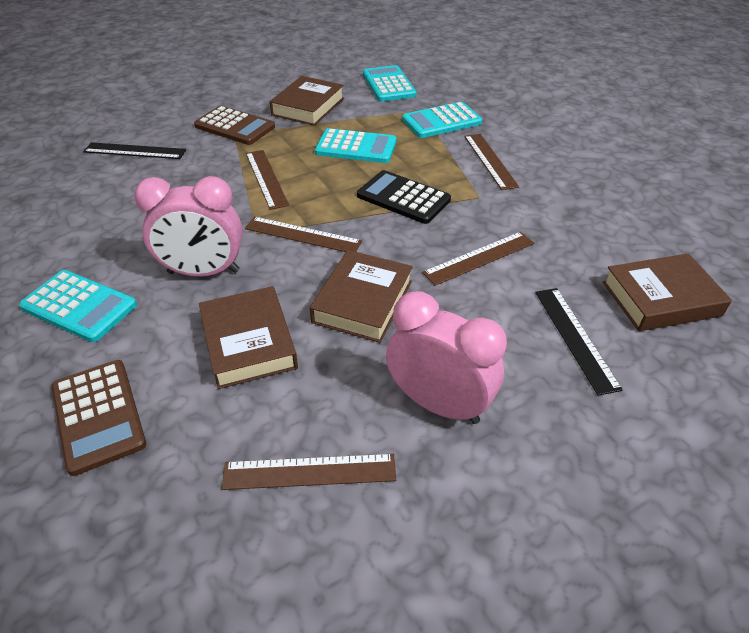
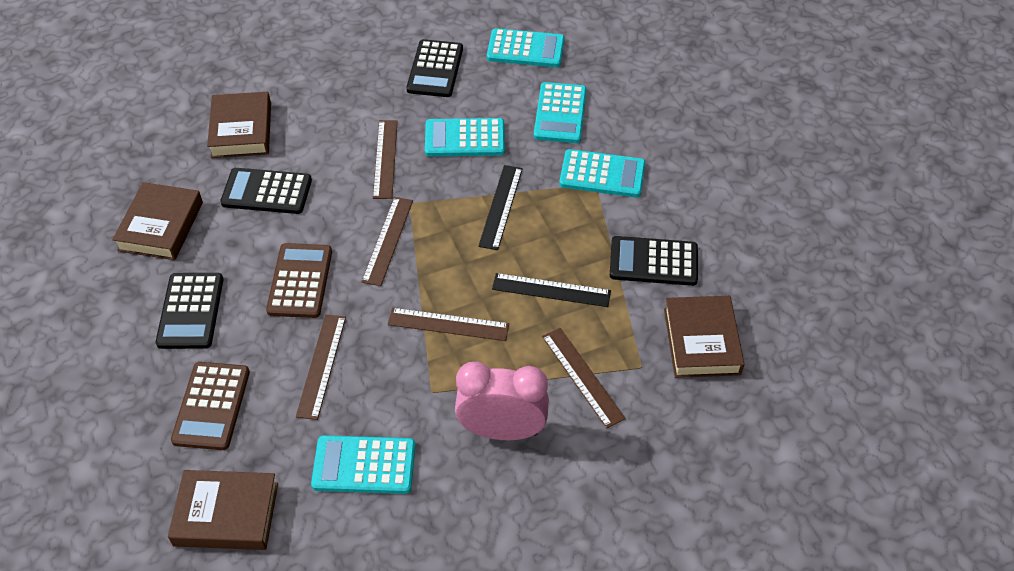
black calculator: 1 -> 4
pink clock: 2 -> 1
turquoise calculator: 4 -> 5

